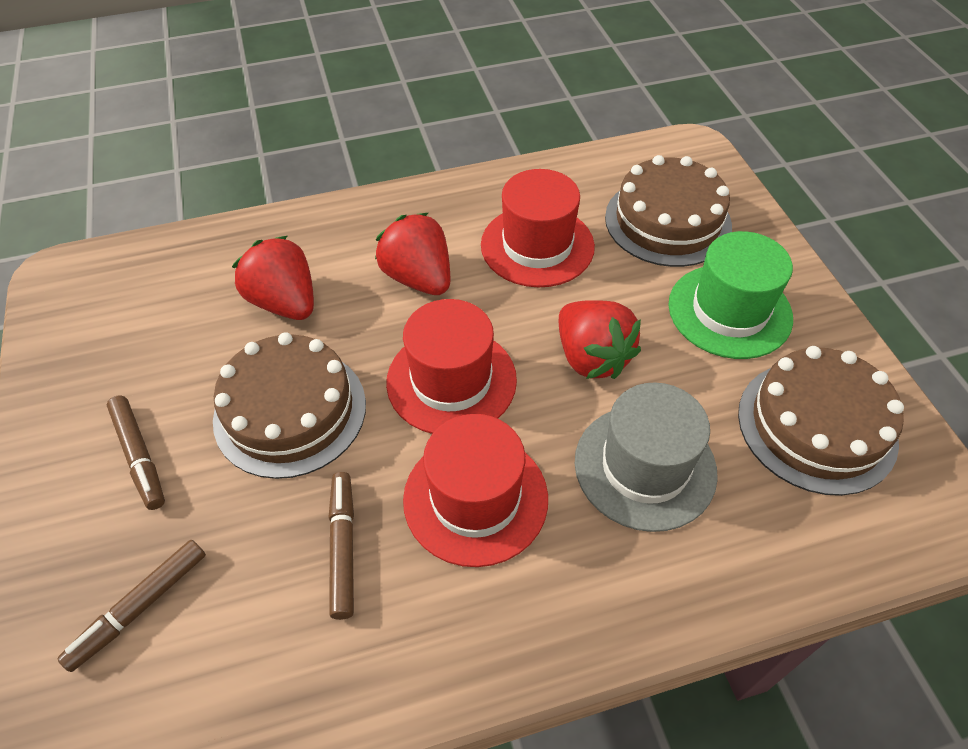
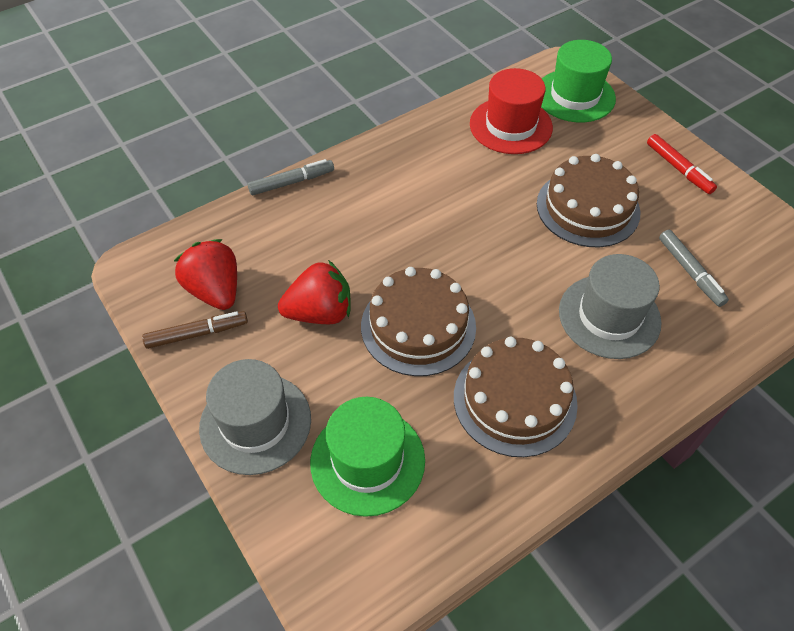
brown marker: 3 -> 1
green hat: 1 -> 2
grey hat: 1 -> 2
grey marker: 0 -> 2
red hat: 3 -> 1
red marker: 0 -> 1
red strawberry: 3 -> 2

